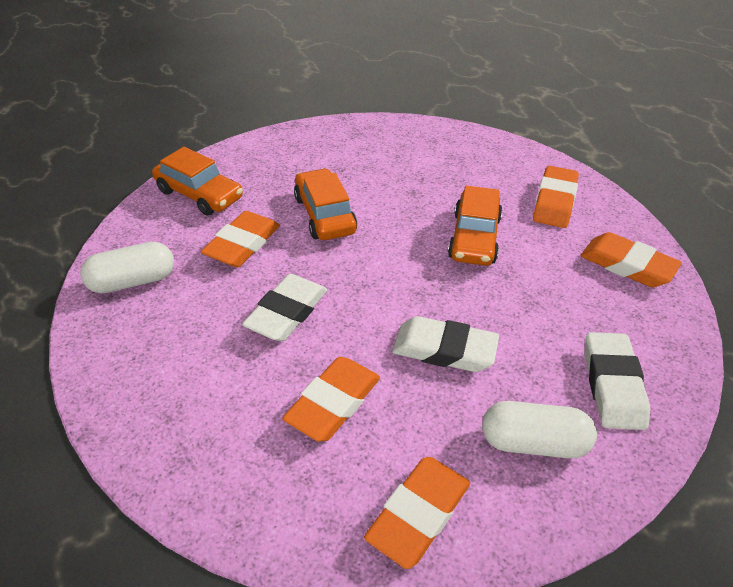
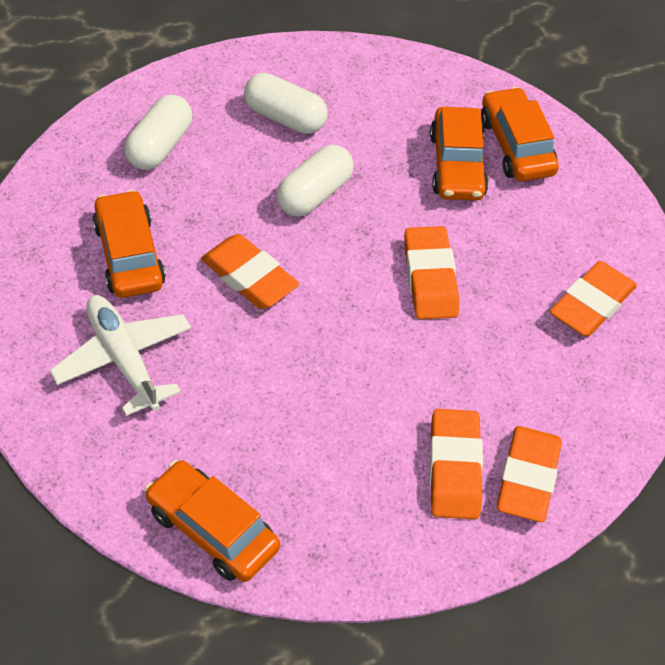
orange car: 3 -> 4
white capsule: 2 -> 3
white eraser: 3 -> 0
white plane: 0 -> 1

